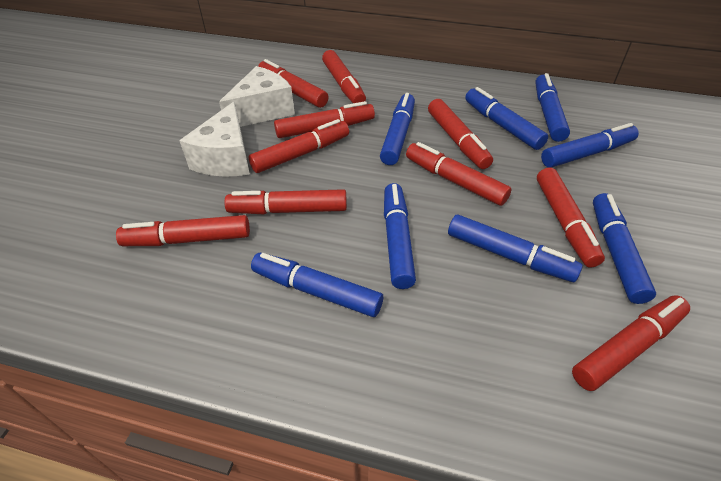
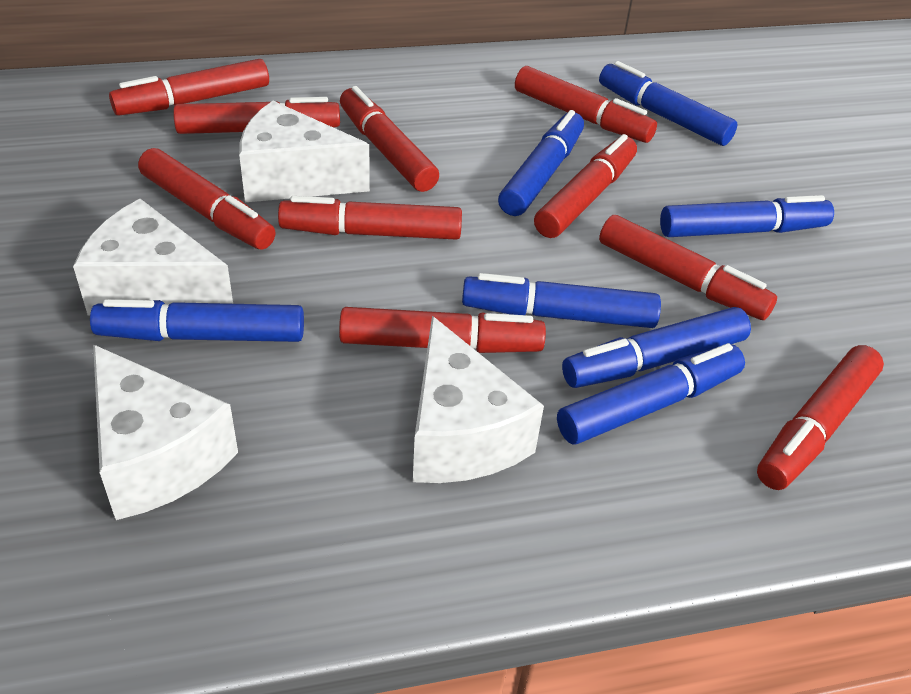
blue marker: 8 -> 7
white cheese: 2 -> 4

